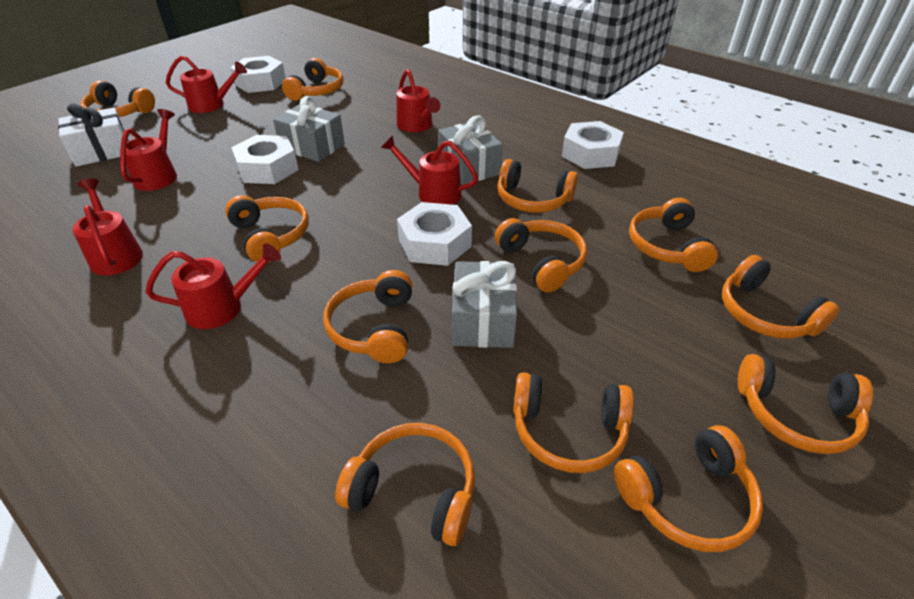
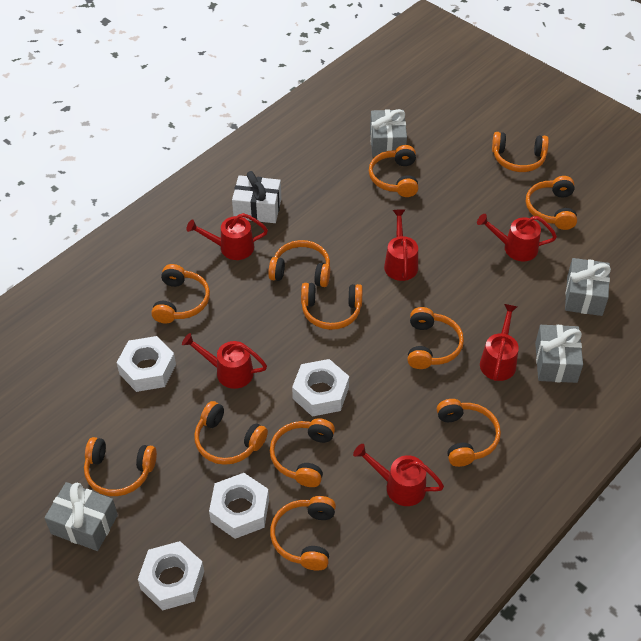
grey gift: 3 -> 4

